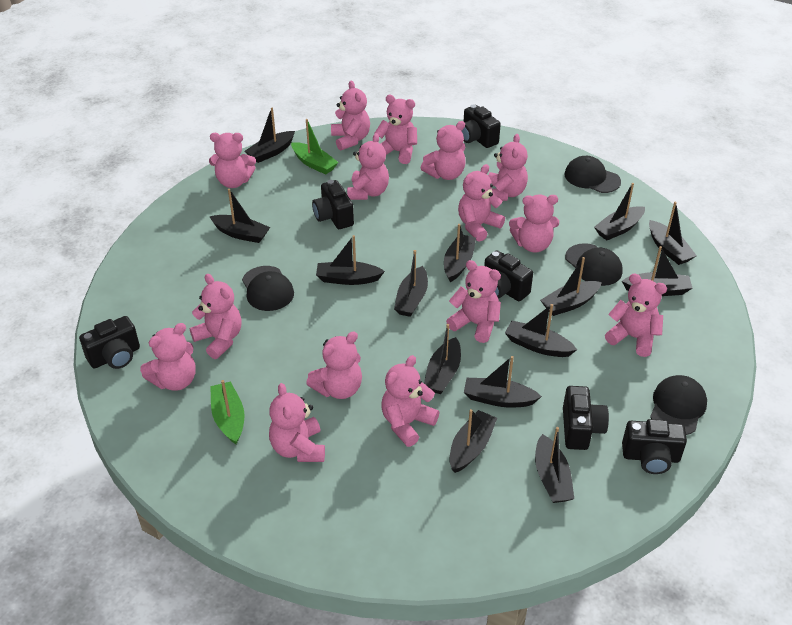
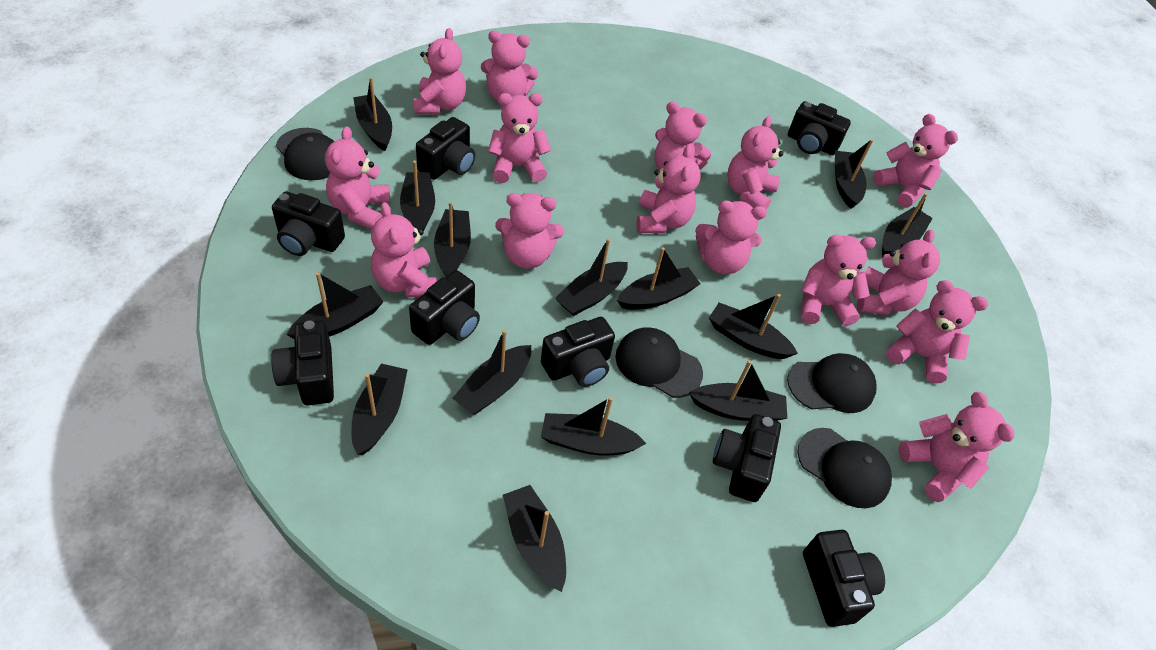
black camera: 6 -> 8
green boat: 2 -> 0

